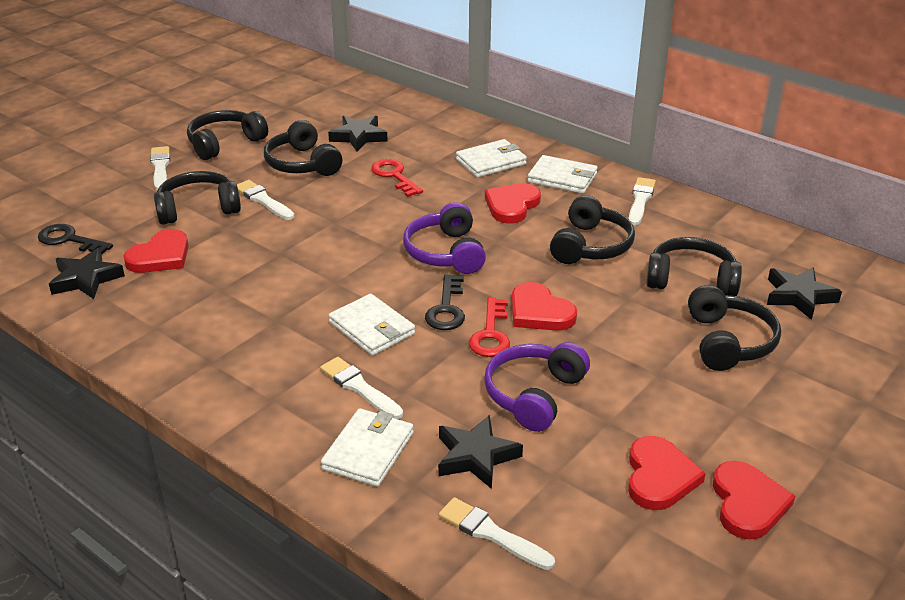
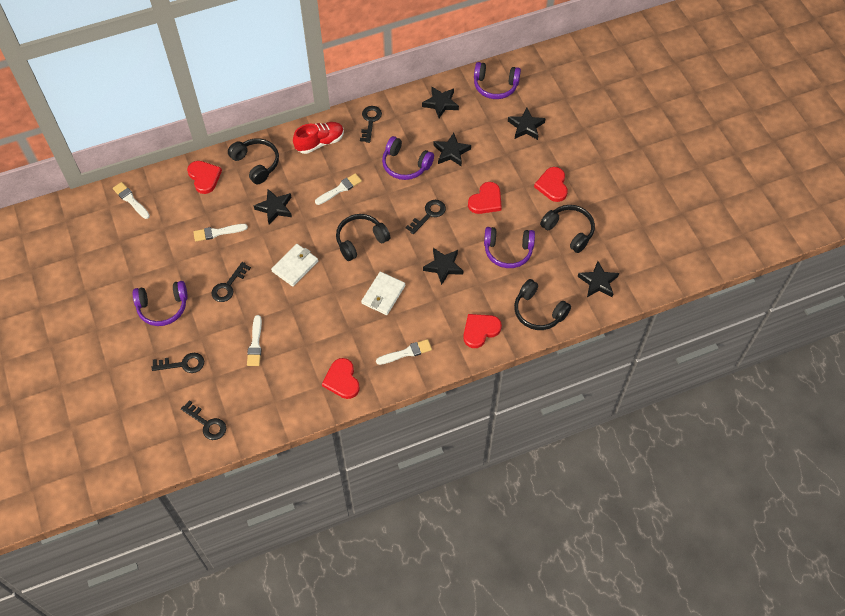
black headphones: 6 -> 4
black key: 2 -> 5
black star: 4 -> 6
purple headphones: 2 -> 4
red key: 2 -> 0
red shoe: 0 -> 1
white wallet: 4 -> 2

